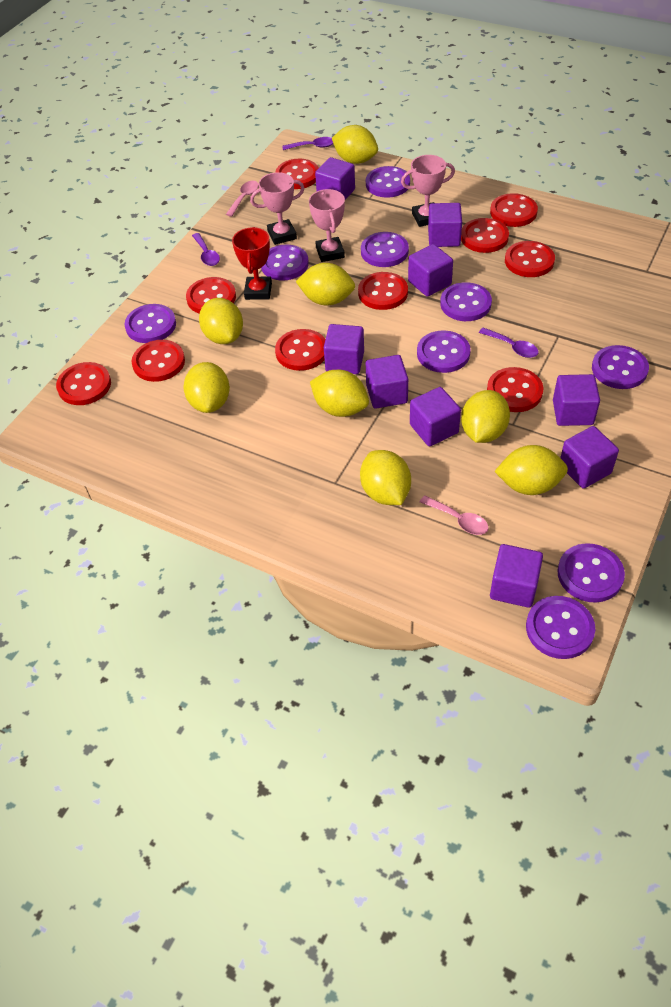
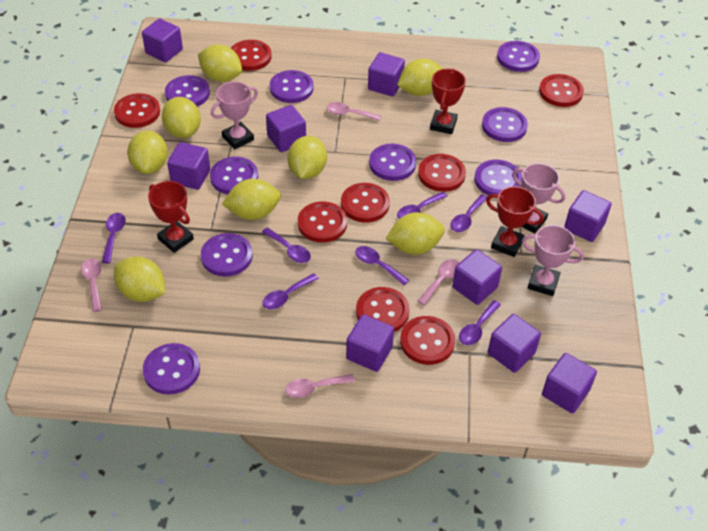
pink spoon: 2 -> 4
purple spoon: 3 -> 7
red button: 10 -> 8
red trophy: 1 -> 3

